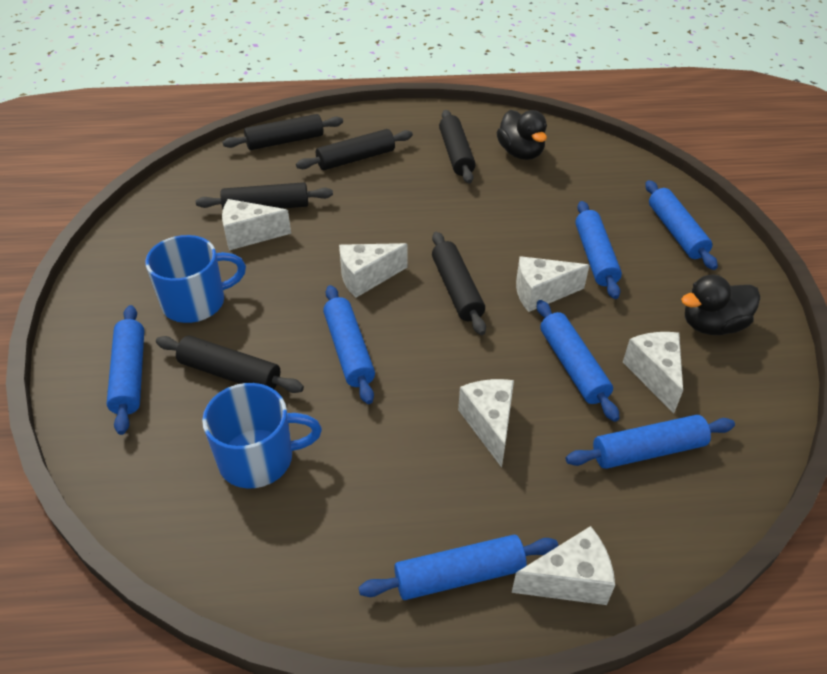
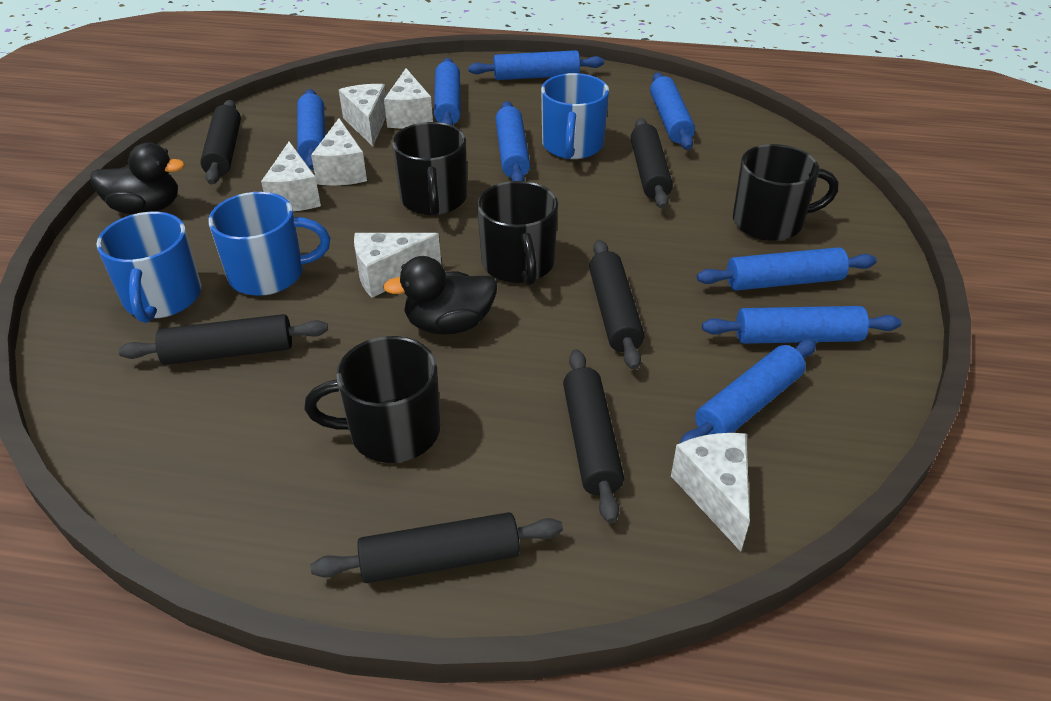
black mug: 0 -> 4
blue mug: 2 -> 3
blue rolling pin: 7 -> 8

